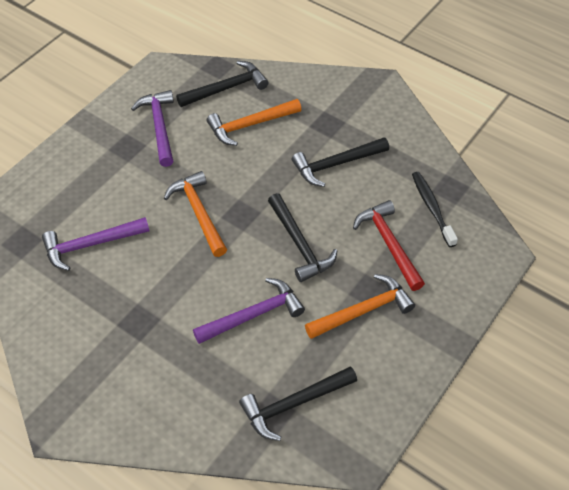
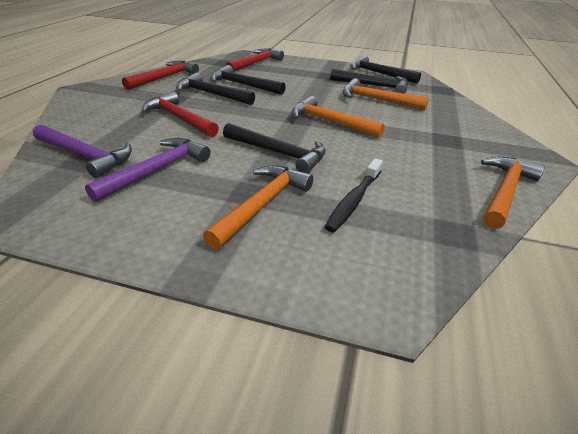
black hammer: 4 -> 5
orange hammer: 3 -> 4
purple hammer: 3 -> 2
red hammer: 1 -> 3

